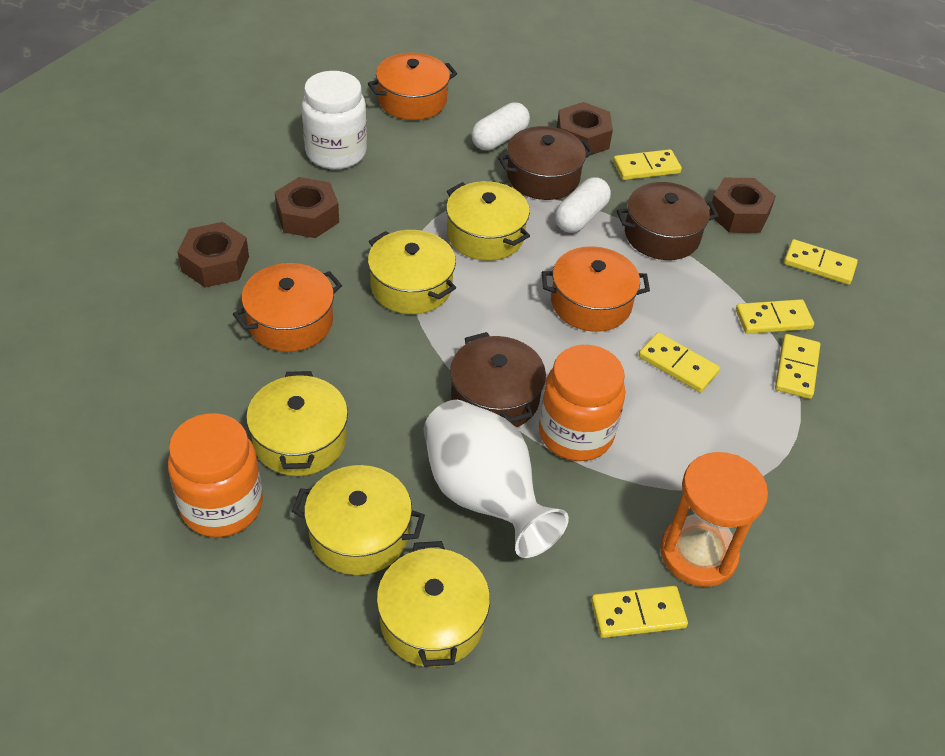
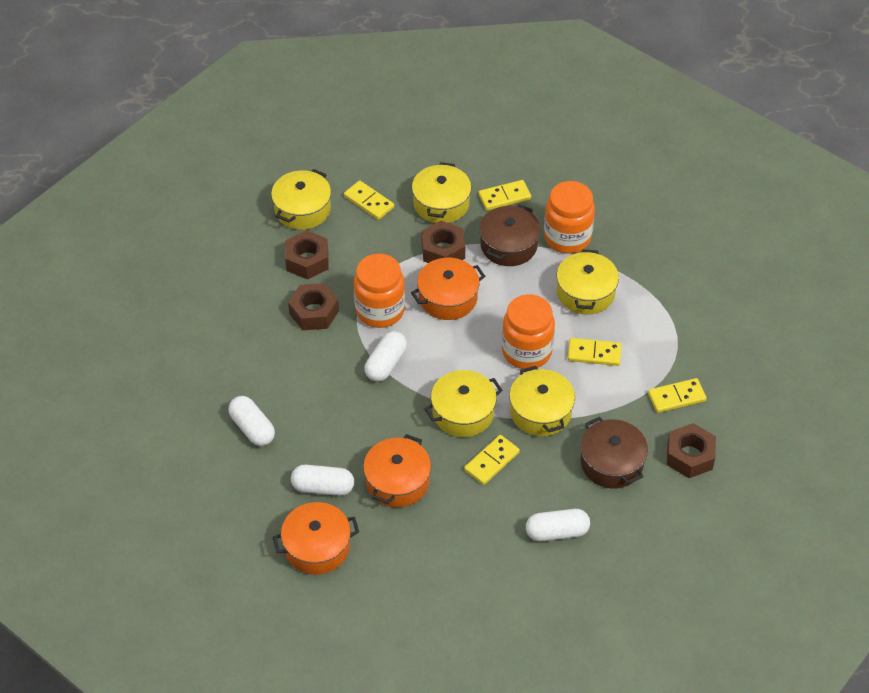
brown pot: 3 -> 2
orange hourglass: 1 -> 0
orange jar: 2 -> 3
white capsule: 2 -> 4
white jar: 1 -> 0
white vase: 1 -> 0
yellow domino: 6 -> 5

